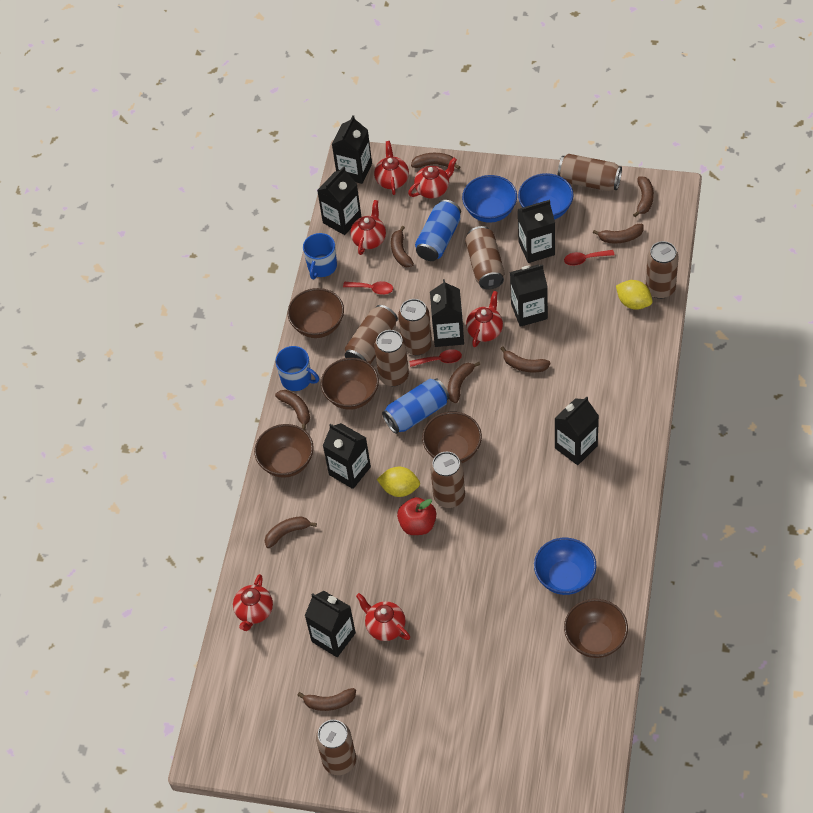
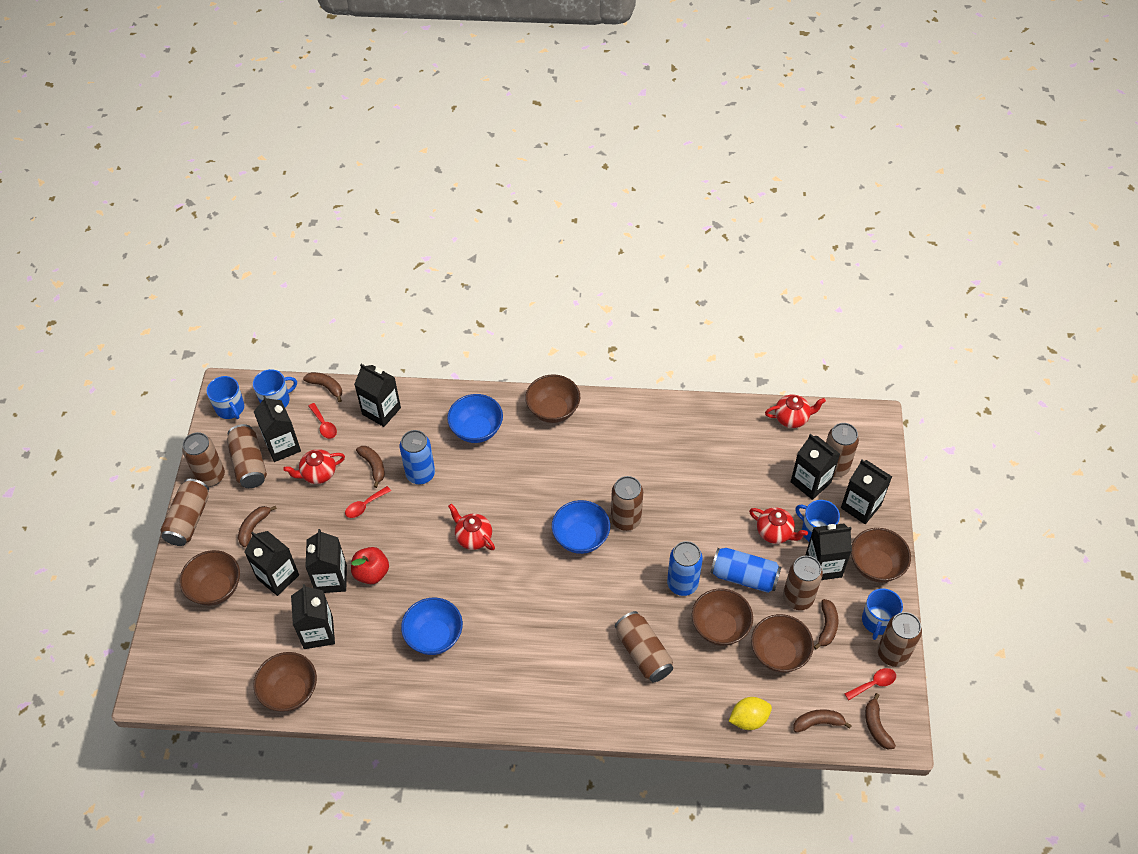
blue can: 2 -> 3
blue mug: 2 -> 4
brown banana: 9 -> 6
brown bowl: 5 -> 6
red teapot: 6 -> 4
yellow lemon: 2 -> 1

